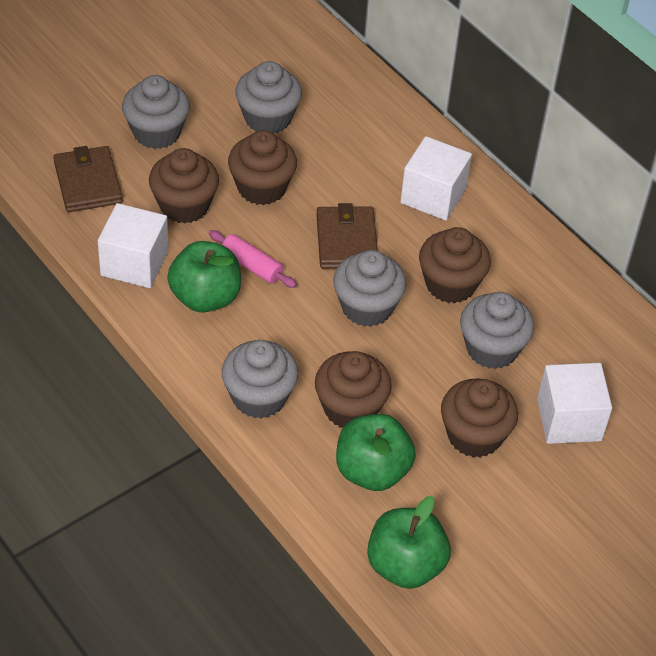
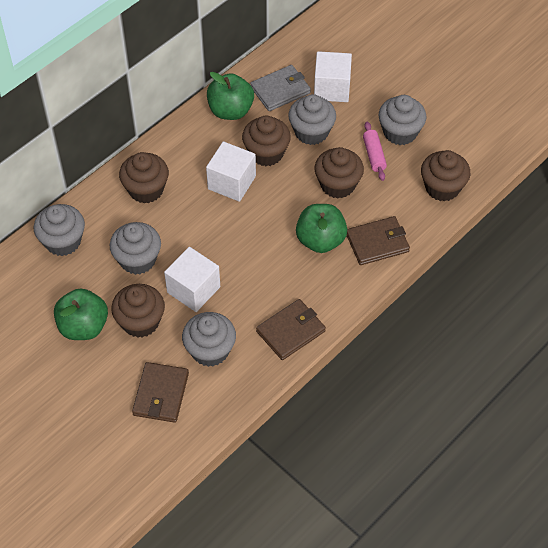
brown wallet: 2 -> 3
grey wallet: 0 -> 1

